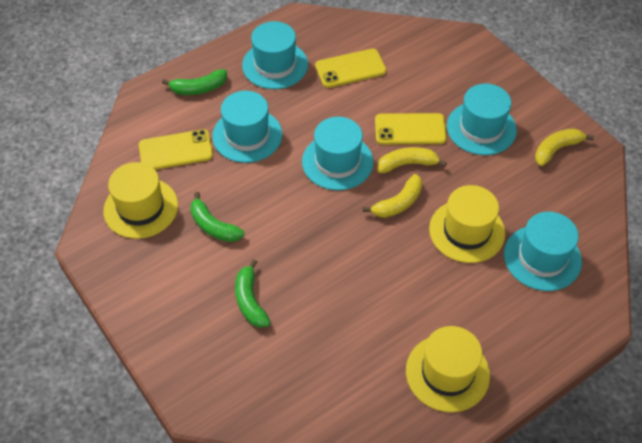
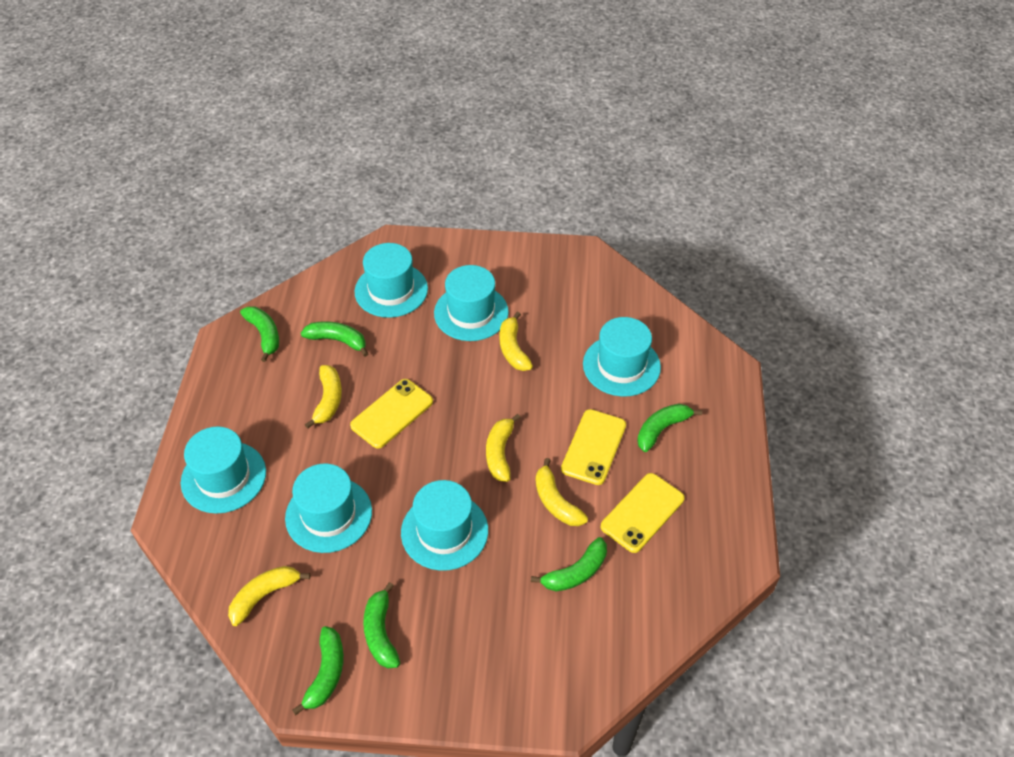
green banana: 3 -> 6
turquoise hat: 5 -> 6
yellow banana: 3 -> 5
yellow hat: 3 -> 0

